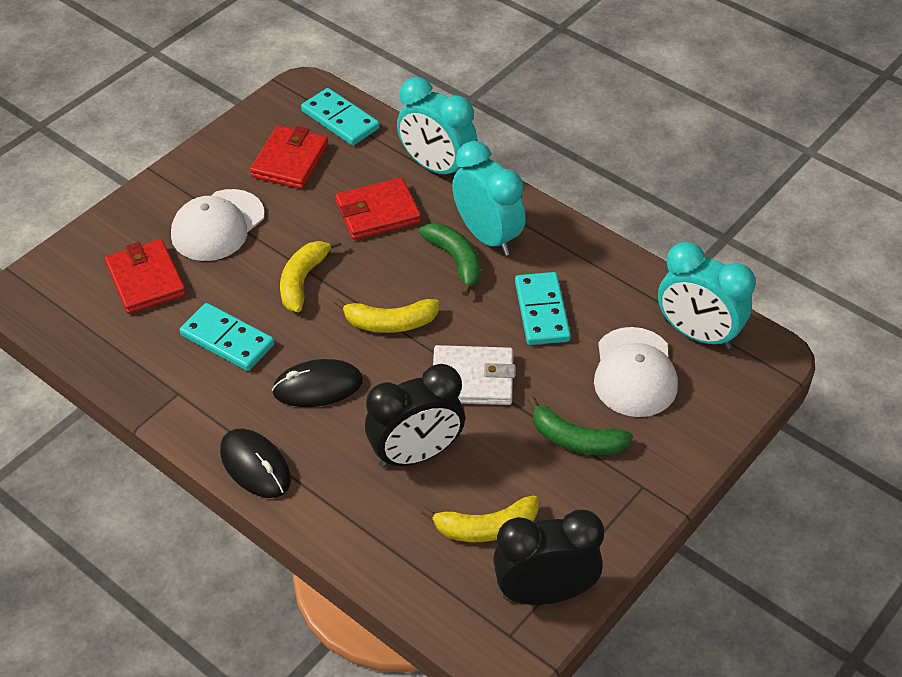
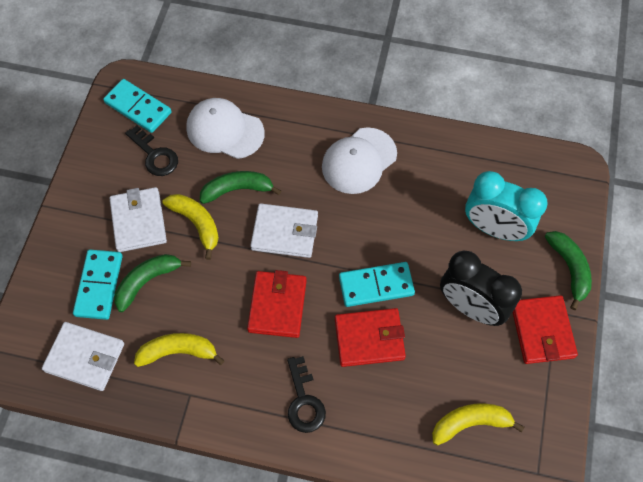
black clock: 2 -> 1
black key: 0 -> 2
black mouse: 2 -> 0
green banana: 2 -> 3
turquoise clock: 3 -> 1
white wallet: 1 -> 3

